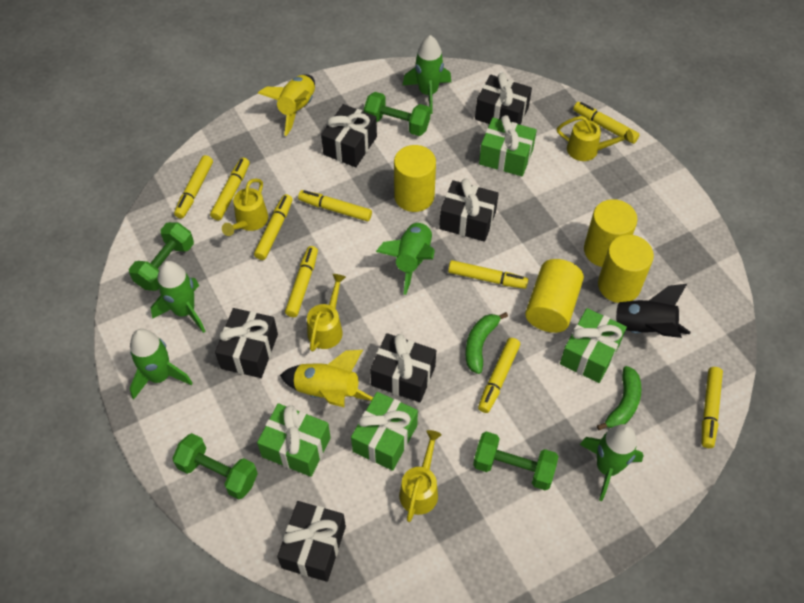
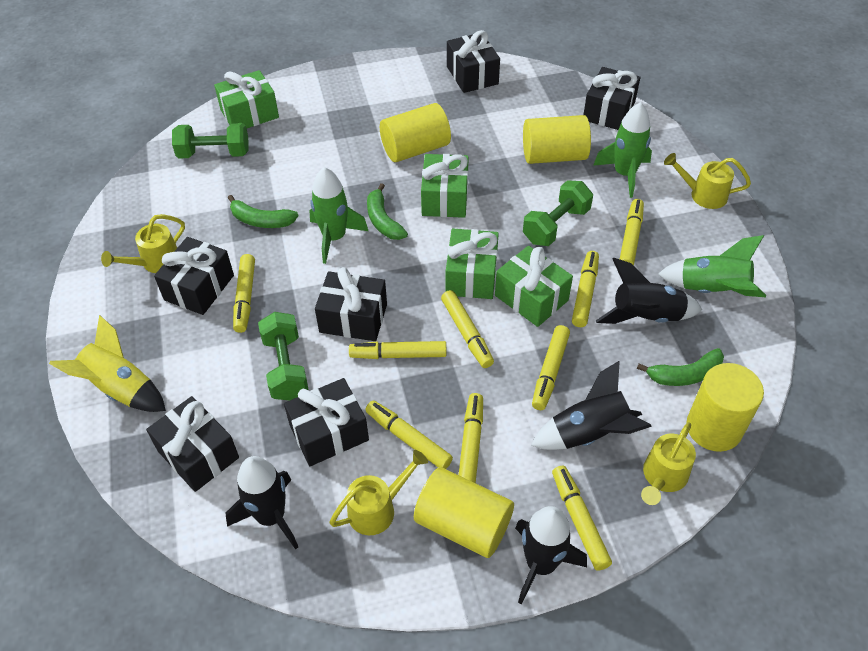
black rocket: 1 -> 4
green banana: 2 -> 3
green dumbbell: 4 -> 3
green rocket: 5 -> 3
yellow rocket: 2 -> 1

